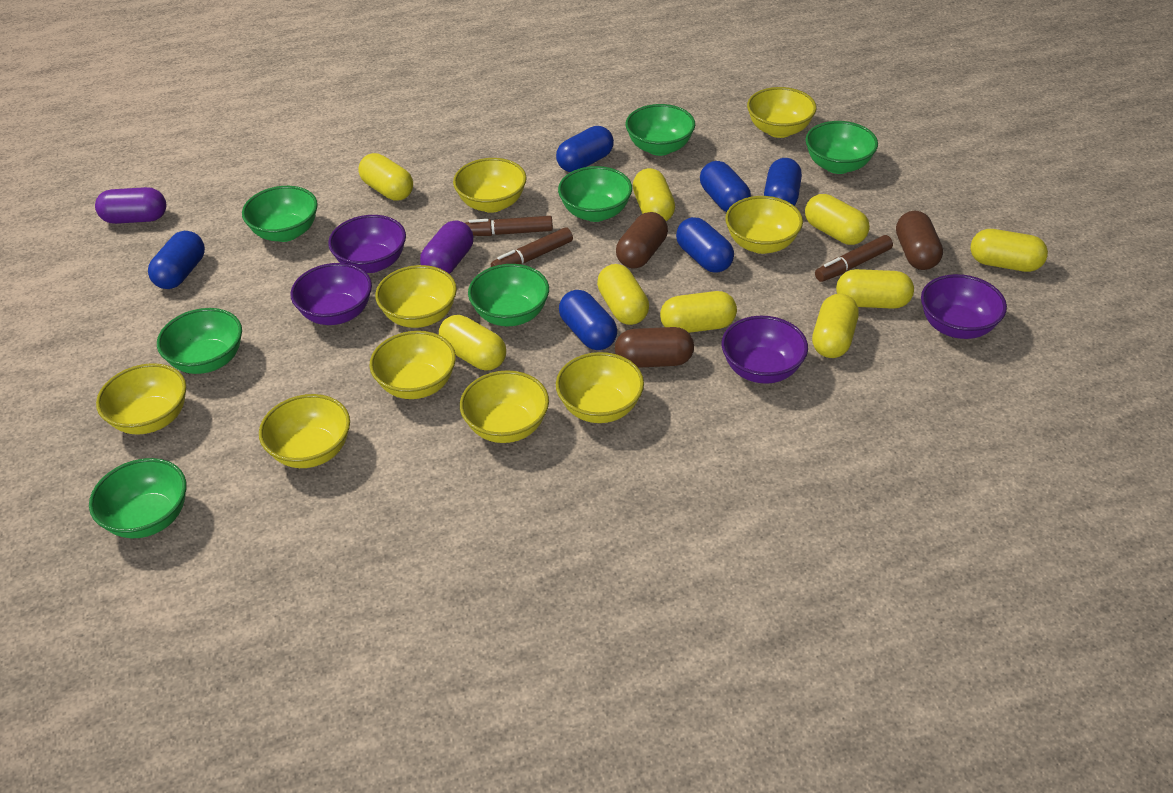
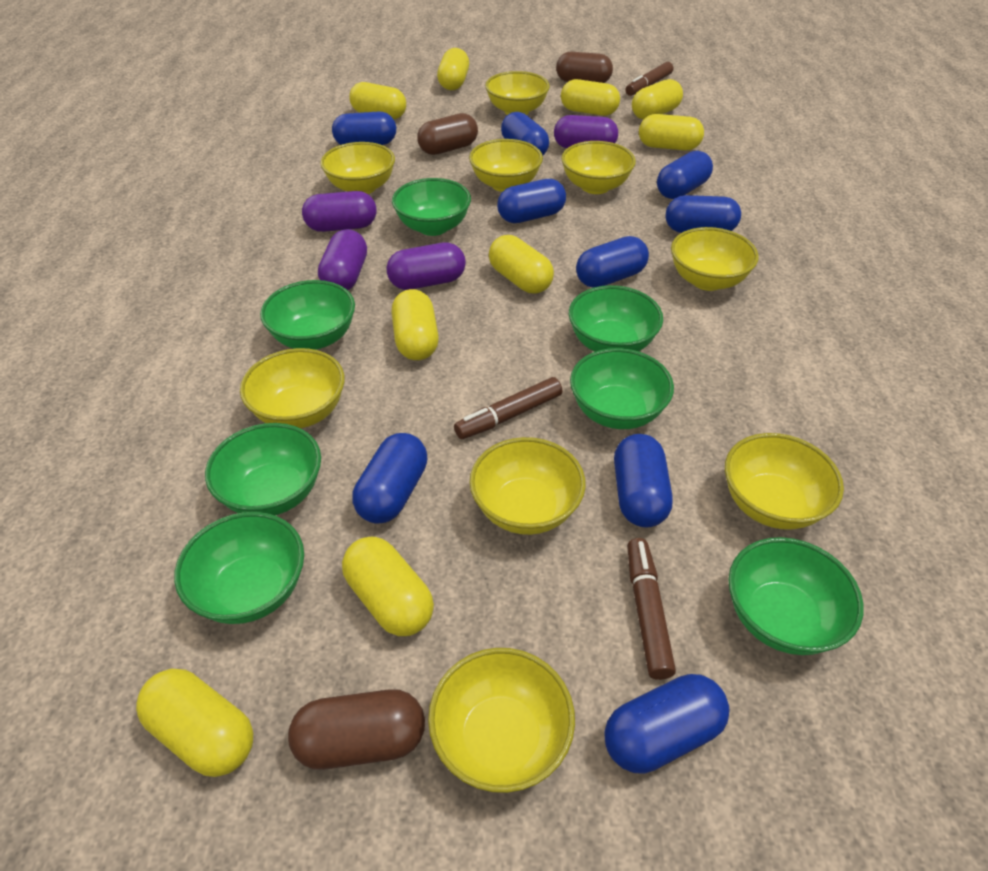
blue capsule: 6 -> 9
purple bowl: 4 -> 0
purple capsule: 2 -> 4

